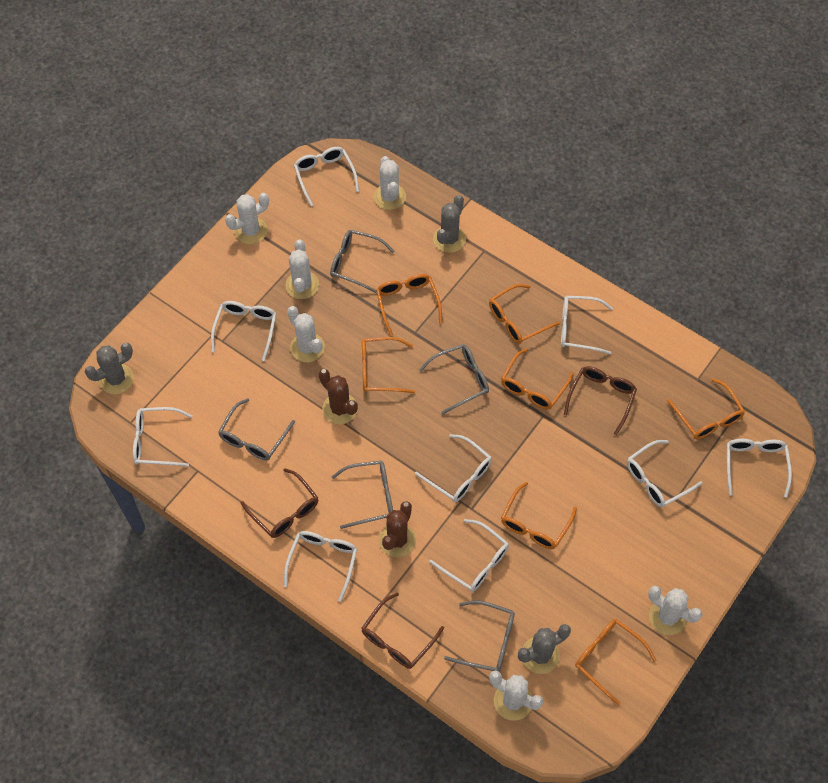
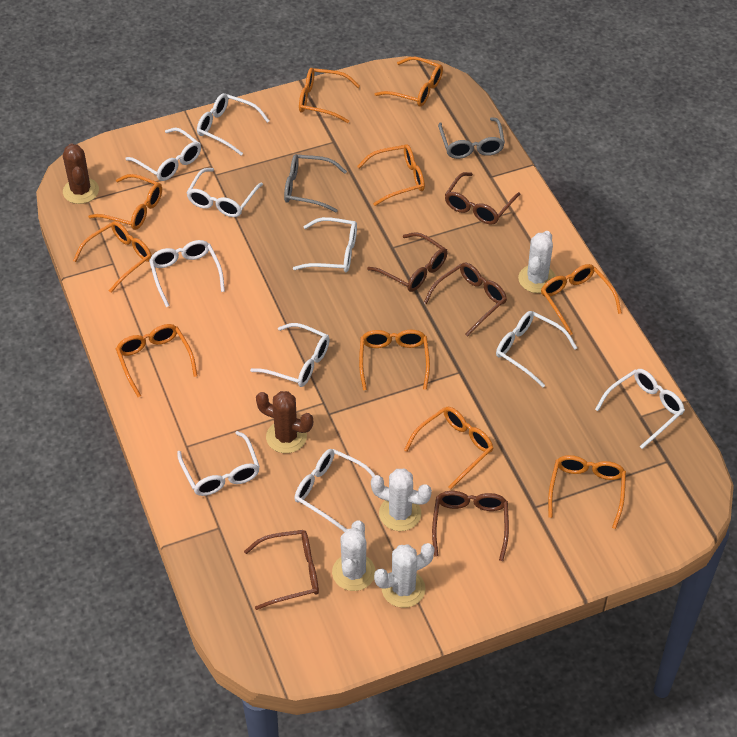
brown glasses: 3 -> 5
grey cactus: 3 -> 0
grey glasses: 5 -> 2
orange glasses: 7 -> 10
white cactus: 6 -> 4
white glasses: 9 -> 10

